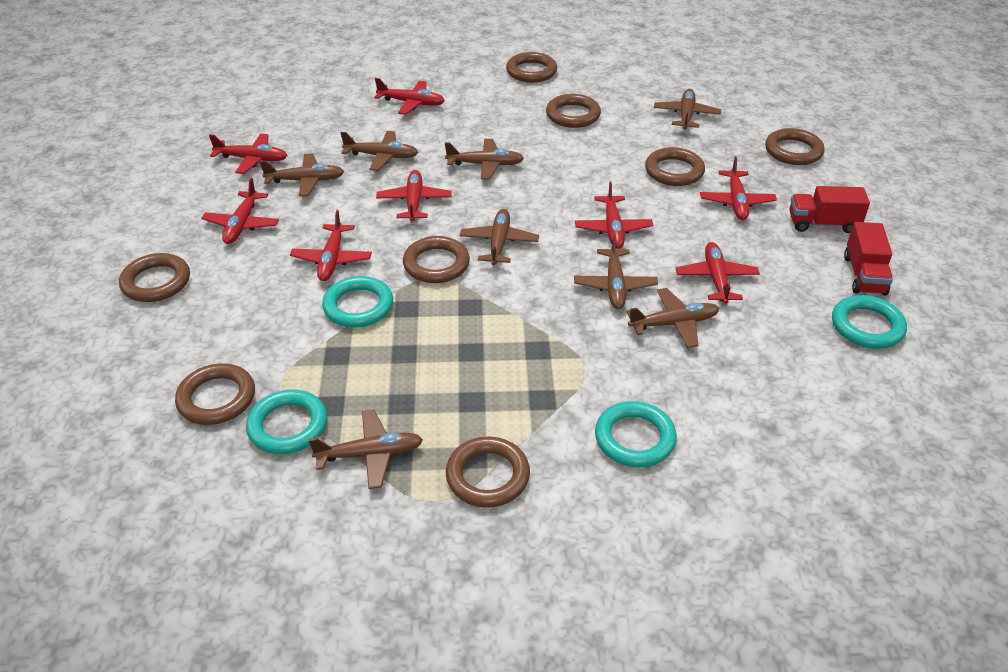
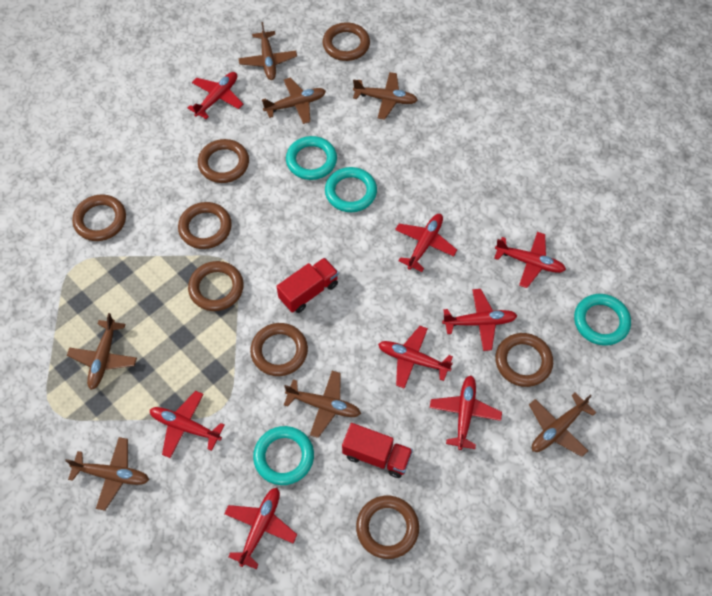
brown plane: 8 -> 7

